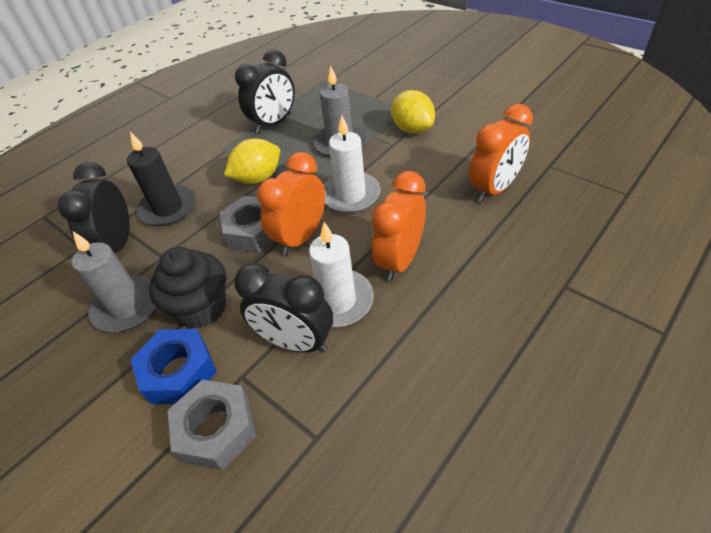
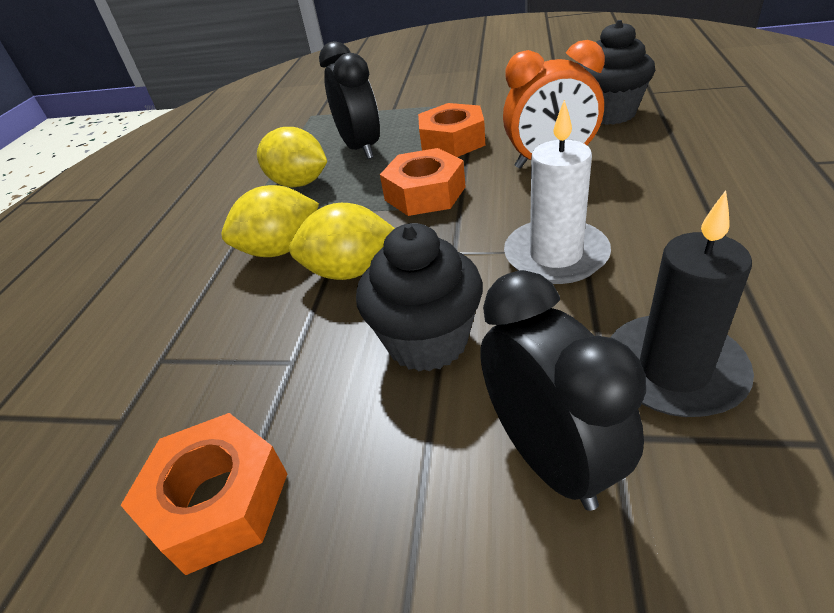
black clock: 3 -> 2
black cupcake: 1 -> 2
blue nut: 1 -> 0
grey candle: 2 -> 0
grey nut: 2 -> 0
orange clock: 3 -> 1
orange nut: 0 -> 3
white candle: 2 -> 1
yellow lemon: 2 -> 3

